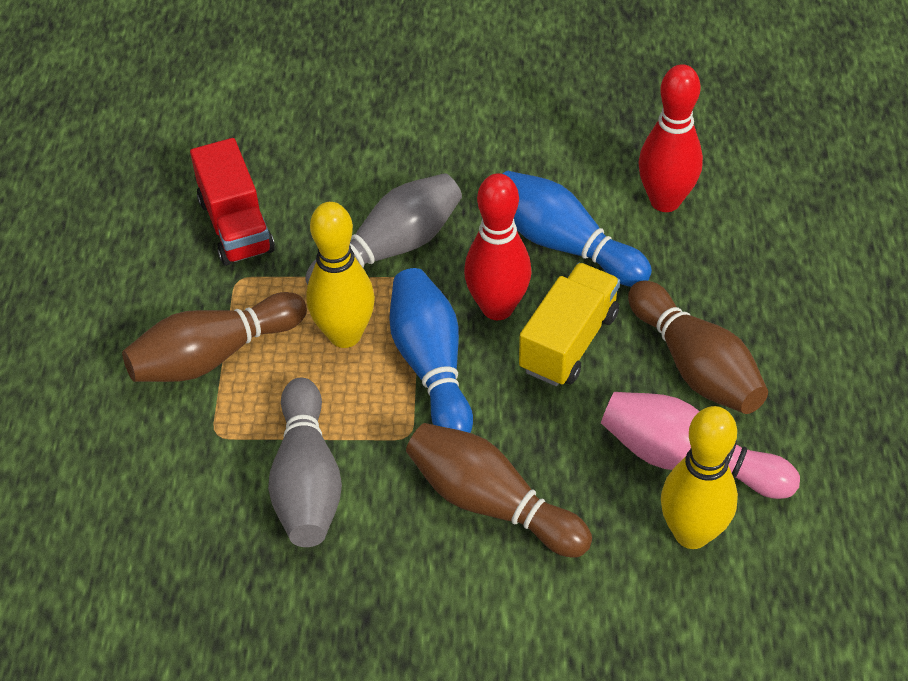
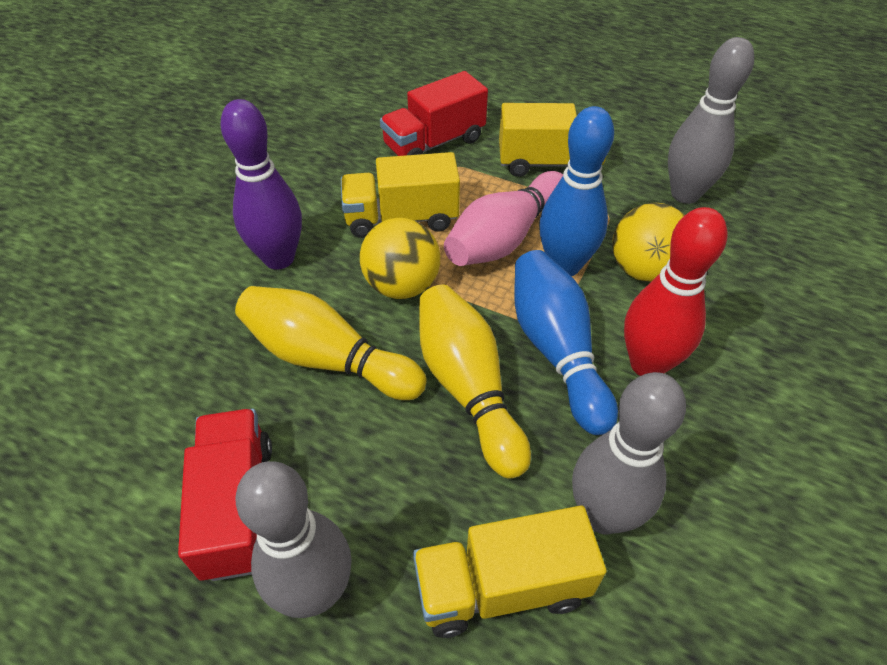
brown bowling pin: 3 -> 0
grey bowling pin: 2 -> 3
purple bowling pin: 0 -> 1
red bowling pin: 2 -> 1
red truck: 1 -> 2
yellow ball: 0 -> 2
yellow truck: 1 -> 3

